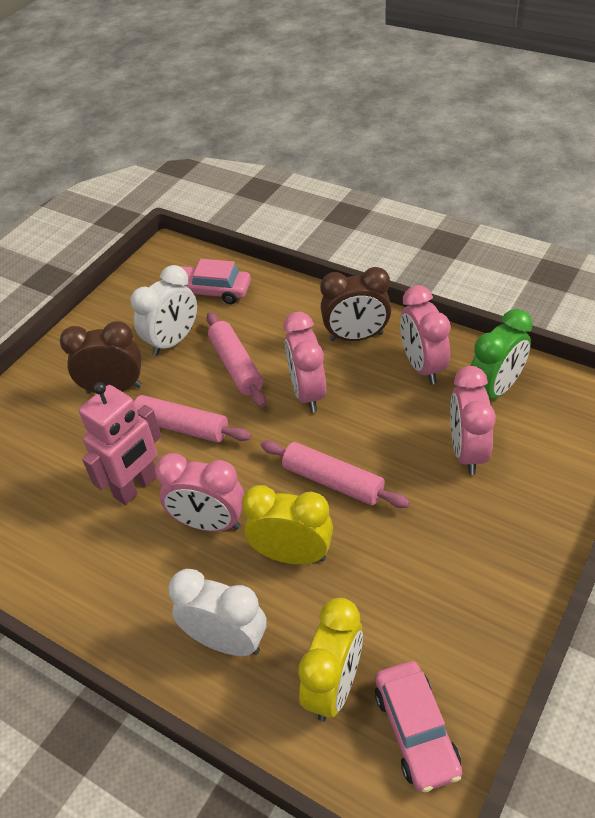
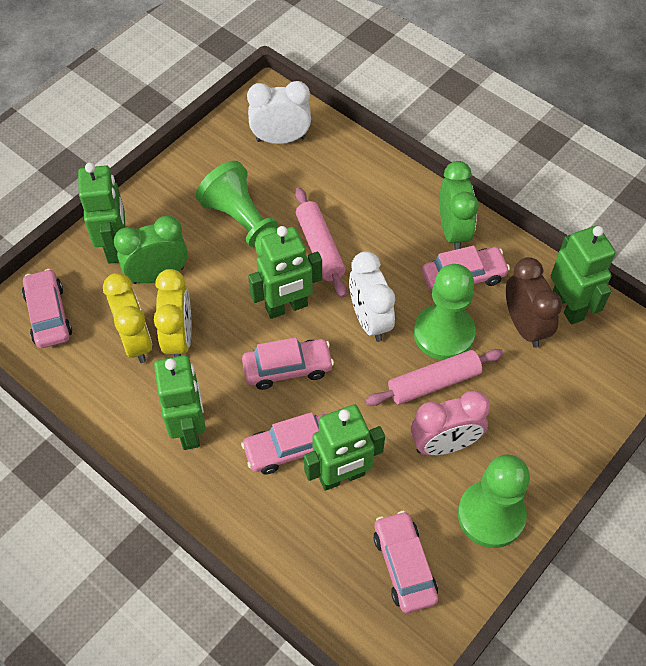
brown clock: 2 -> 1
green clock: 1 -> 2
green pawn: 0 -> 3
green robot: 0 -> 5
pink car: 2 -> 5
pink clock: 4 -> 1
pink robot: 1 -> 0
pink rolling pin: 3 -> 2

